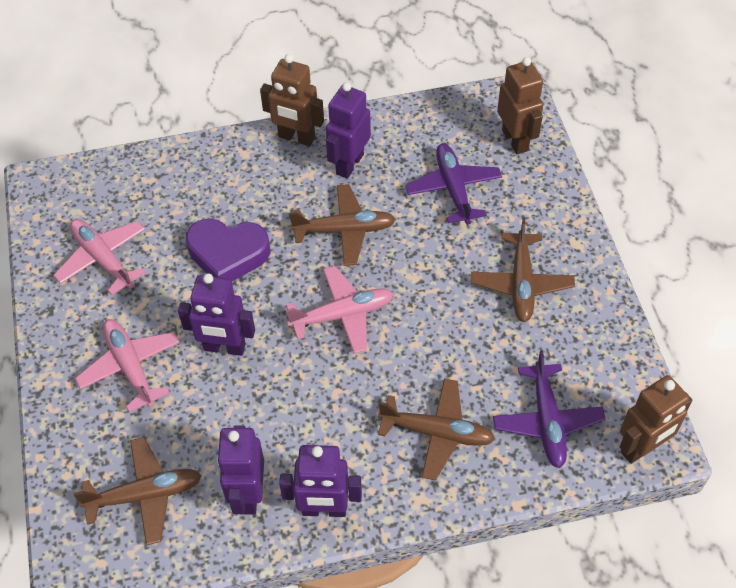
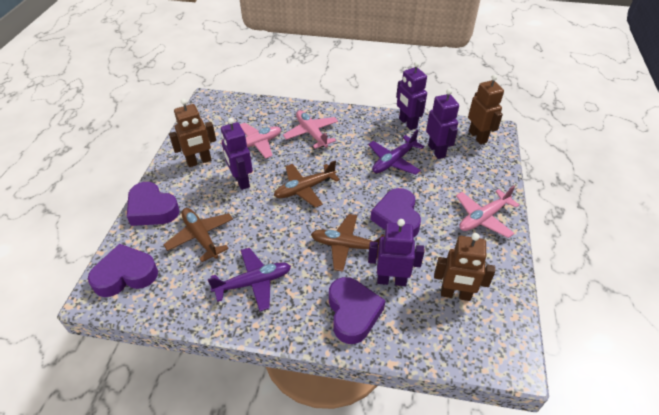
brown plane: 4 -> 3
purple heart: 1 -> 4

